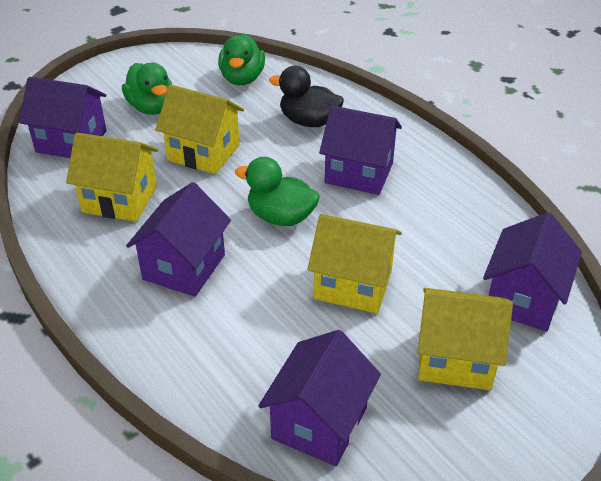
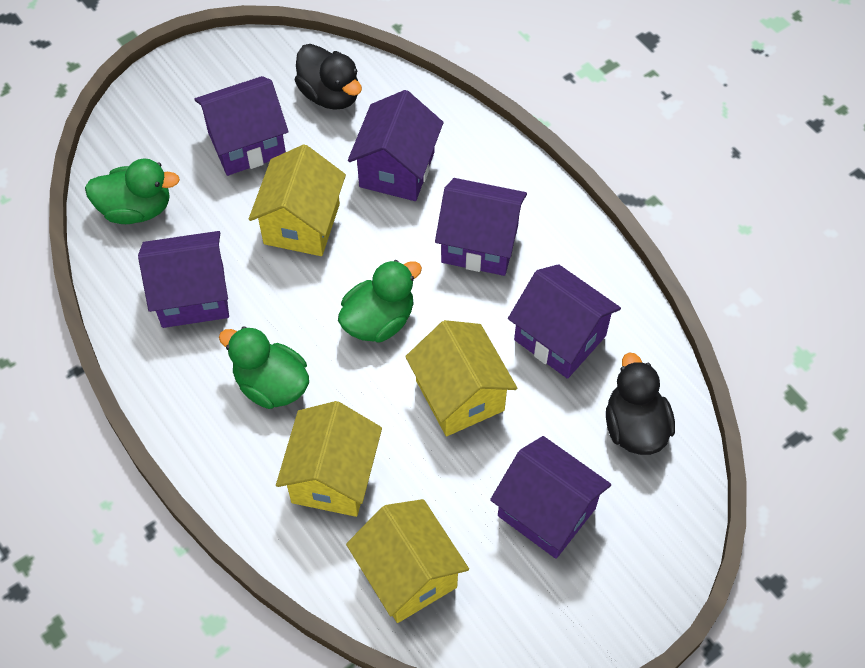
black duck: 1 -> 2
purple house: 5 -> 6

